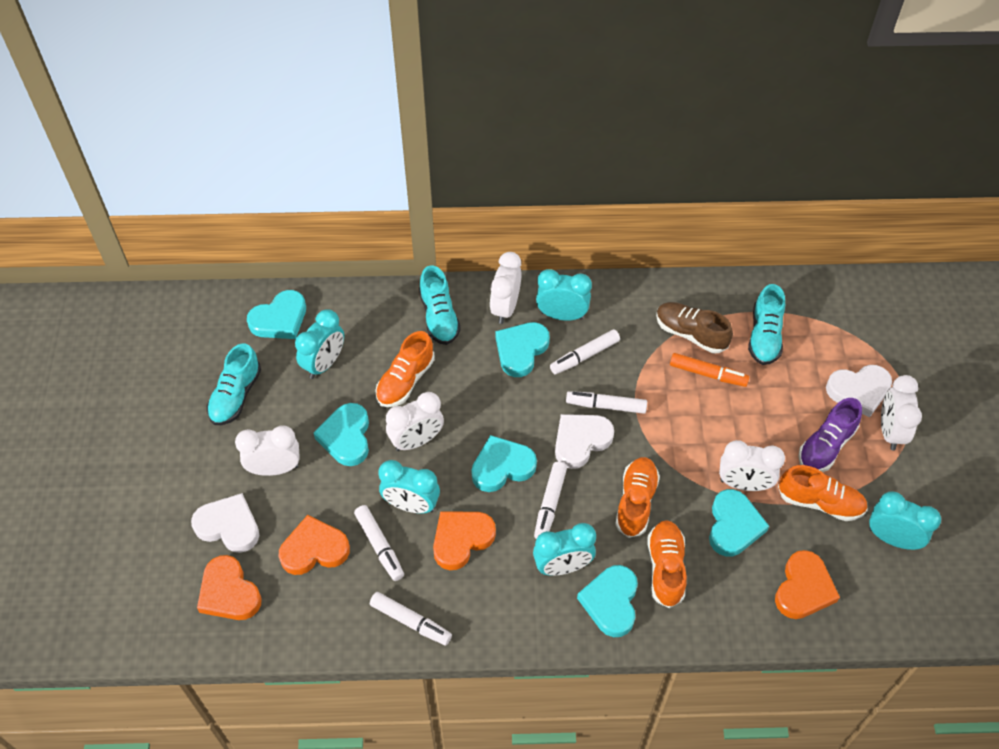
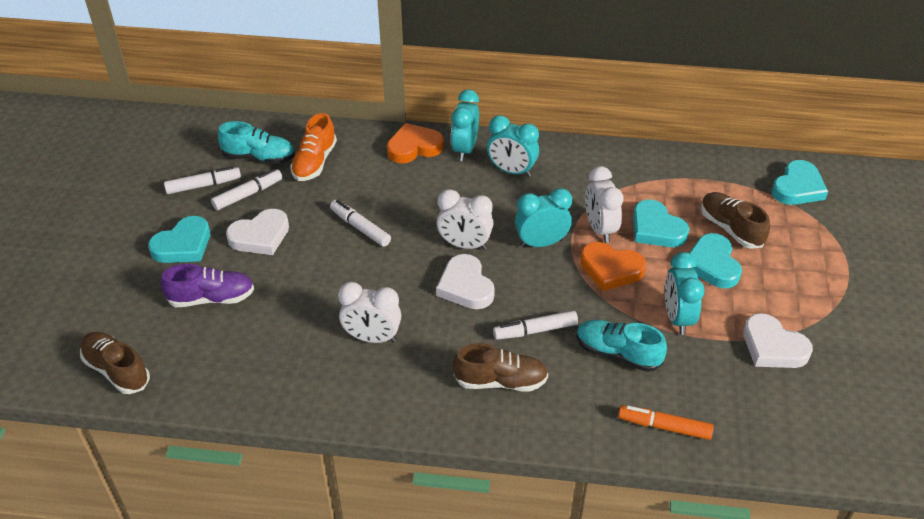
brown shoe: 1 -> 3
orange heart: 4 -> 2
orange shoe: 4 -> 1
turquoise clock: 5 -> 4
turquoise heart: 6 -> 4
turquoise shoe: 3 -> 2
white clock: 5 -> 3
white marker: 5 -> 4

